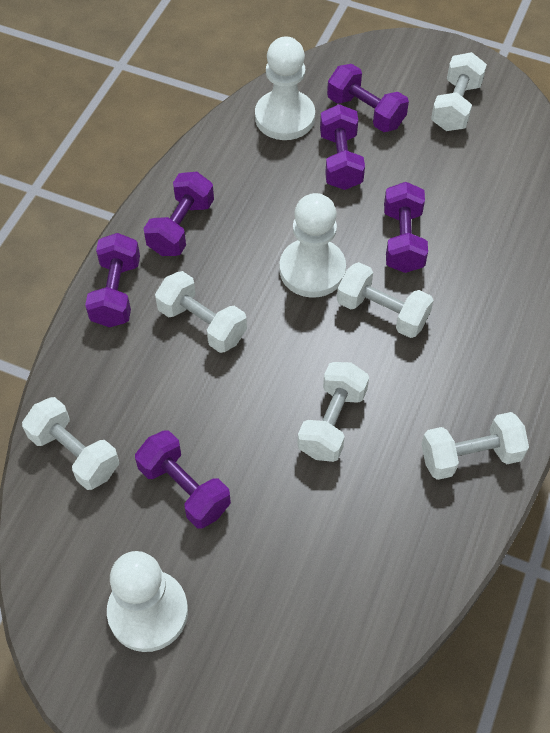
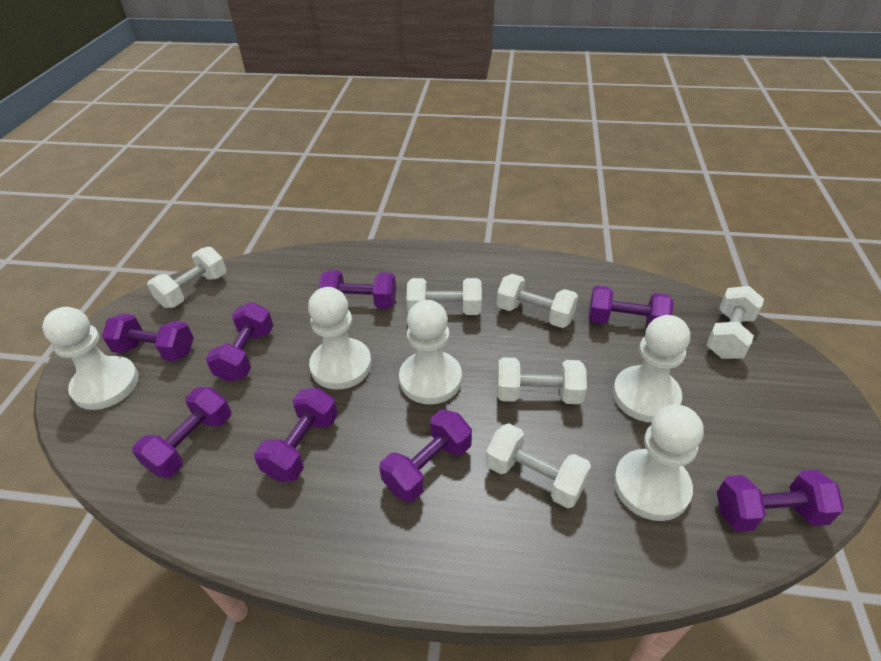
purple dumbbell: 6 -> 8
white pawn: 3 -> 5

